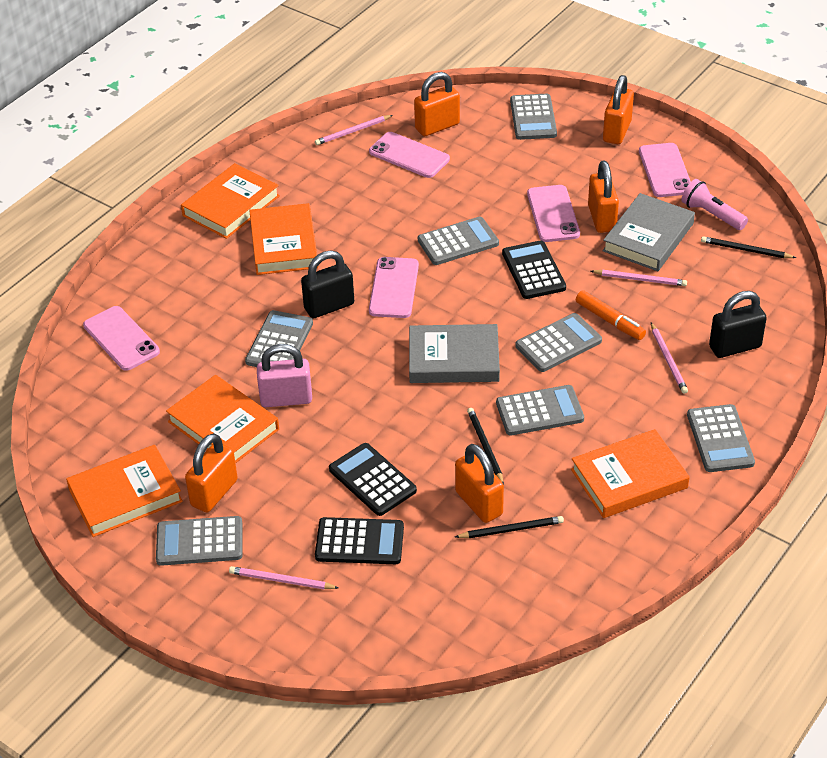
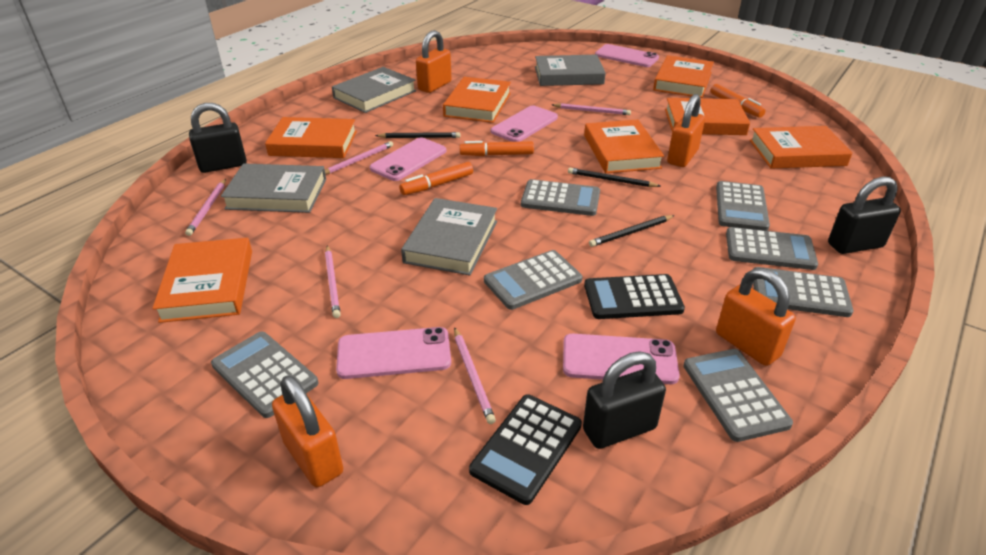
black calculator: 3 -> 2
black padlock: 2 -> 3
grey book: 2 -> 4
orange book: 5 -> 7
orange marker: 1 -> 3
orange padlock: 5 -> 4
pink flashlight: 1 -> 0
pink padlock: 1 -> 0
pink pencil: 4 -> 5

